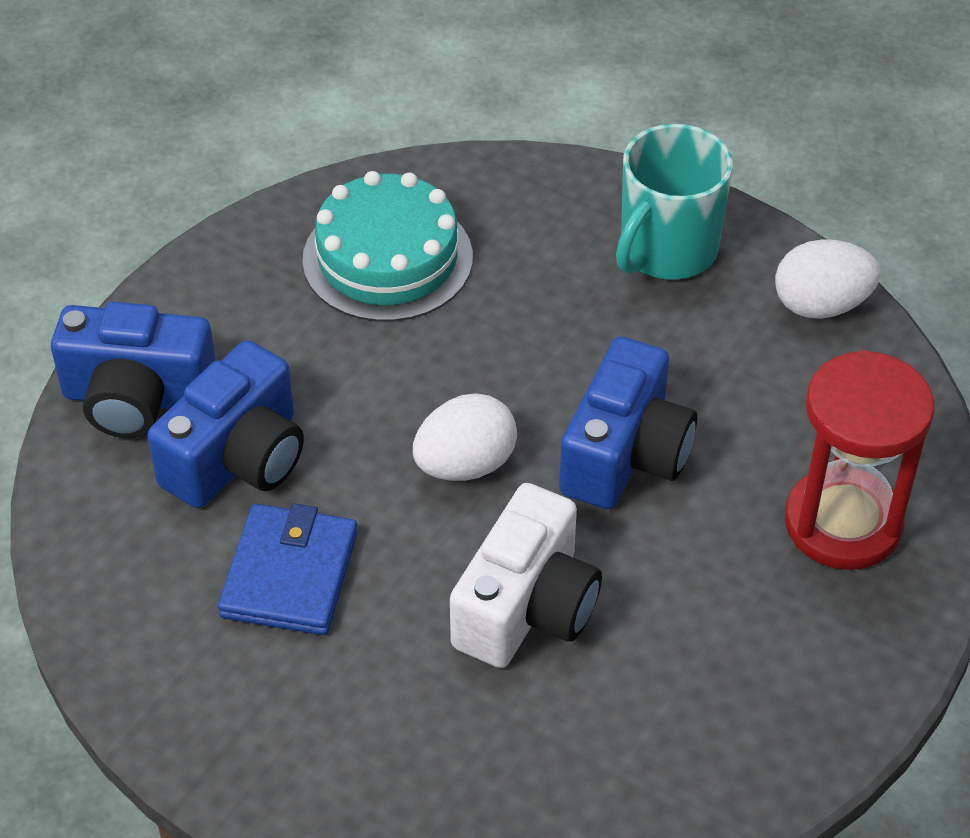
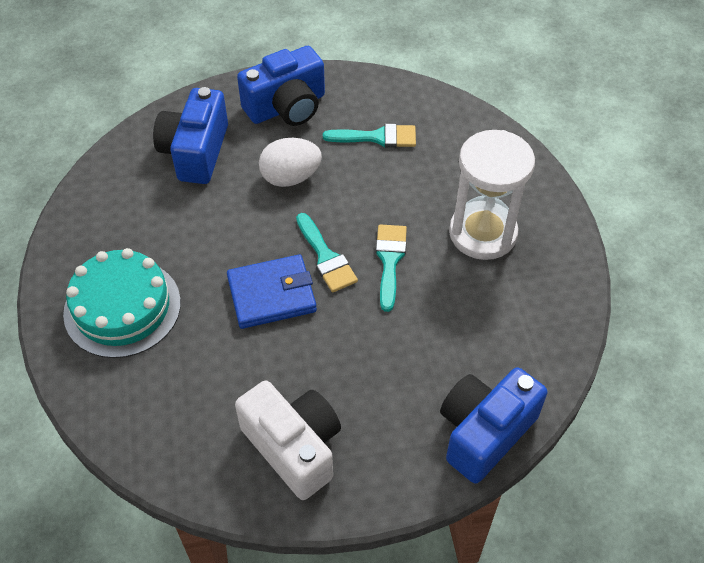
red hourglass: 1 -> 0
turquoise brush: 0 -> 3
turquoise mug: 1 -> 0
white egg: 2 -> 1
white hourglass: 0 -> 1

